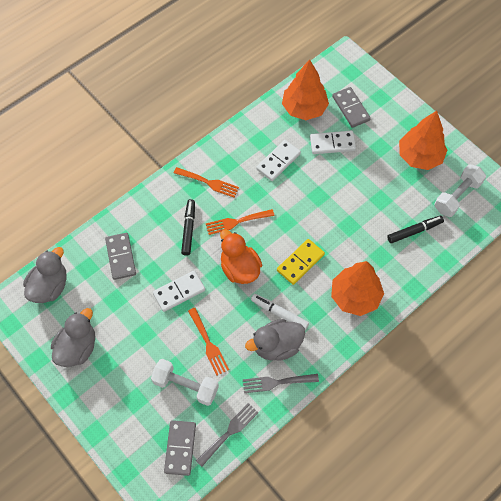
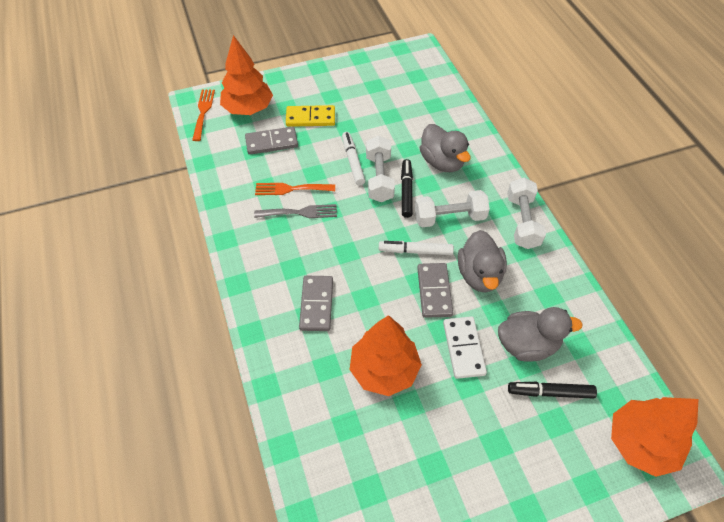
grey fork: 2 -> 1
orange duck: 1 -> 0
orange fork: 3 -> 2
white domino: 3 -> 1
white dumbbell: 2 -> 3
white marker: 1 -> 2

